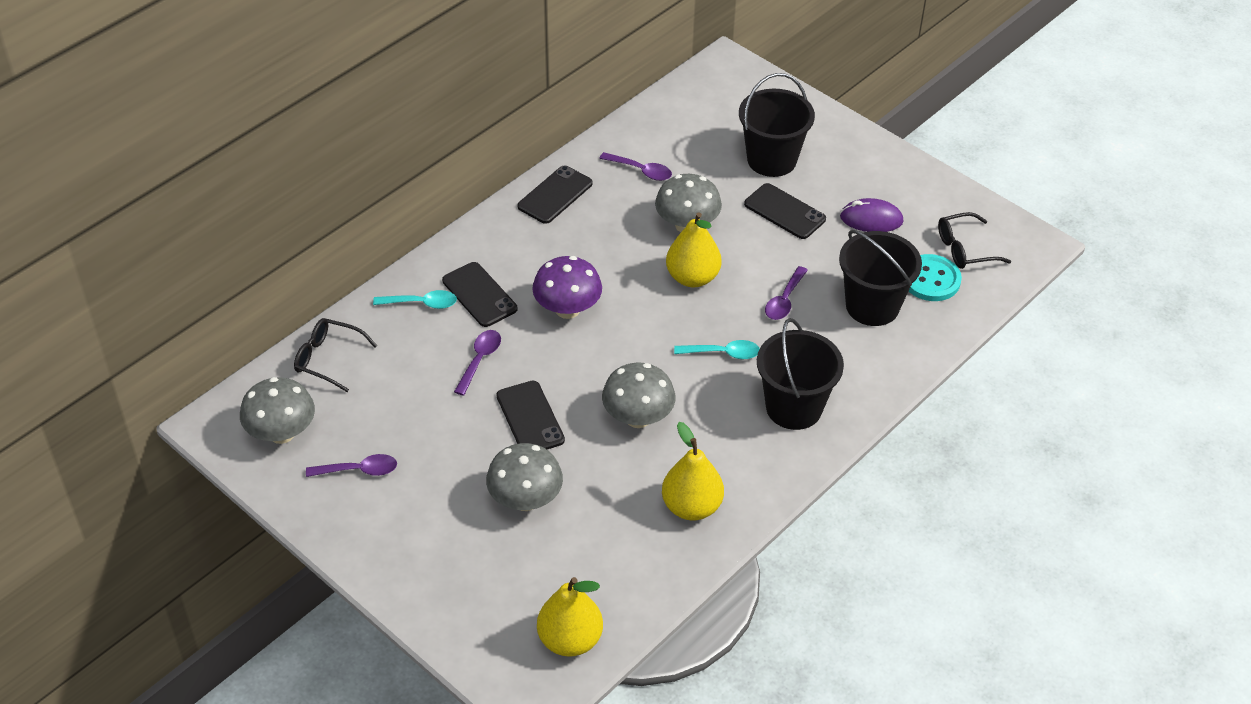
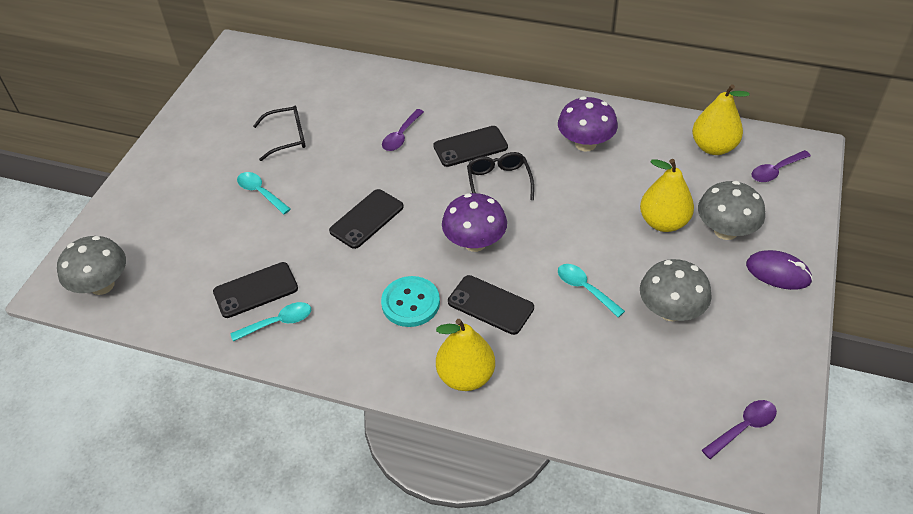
black bucket: 3 -> 0
grey mushroom: 4 -> 3
purple mushroom: 1 -> 2
purple spoon: 4 -> 3
turquoise spoon: 2 -> 3

